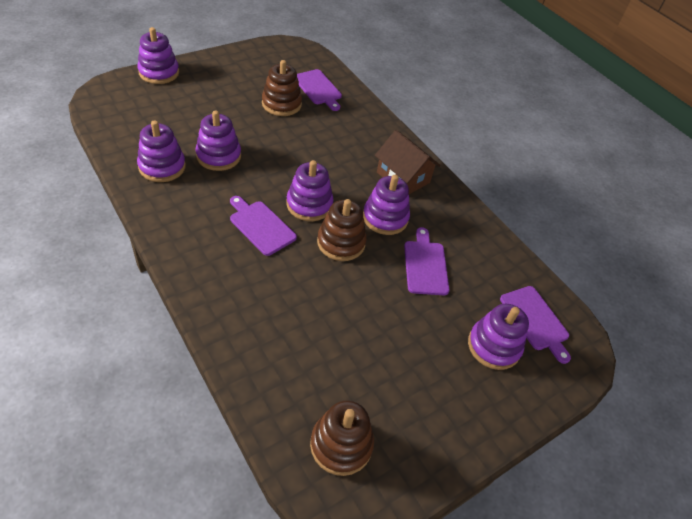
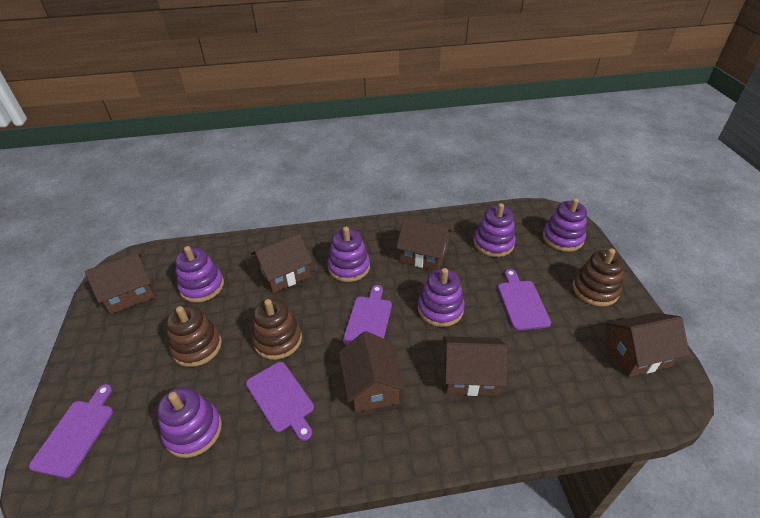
brown house: 1 -> 6

